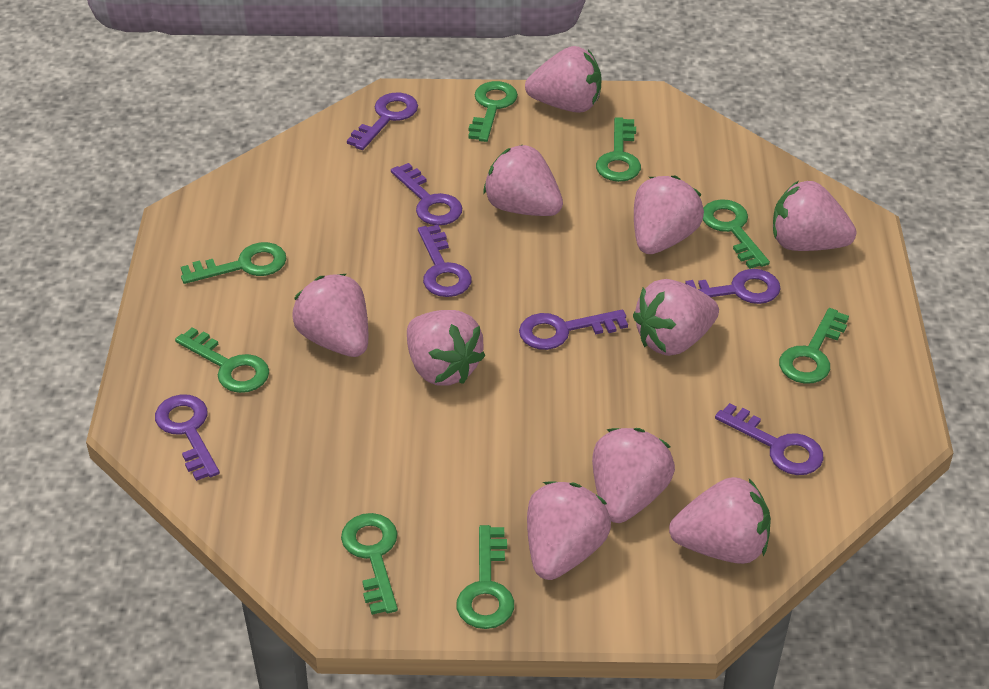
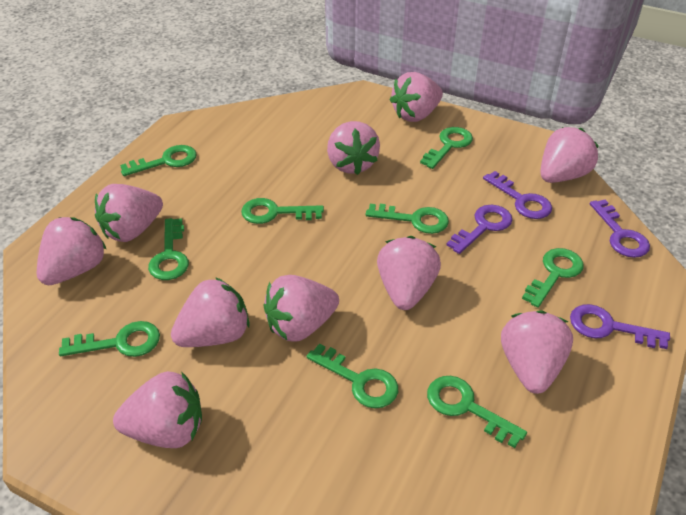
green key: 8 -> 9
purple key: 7 -> 4

